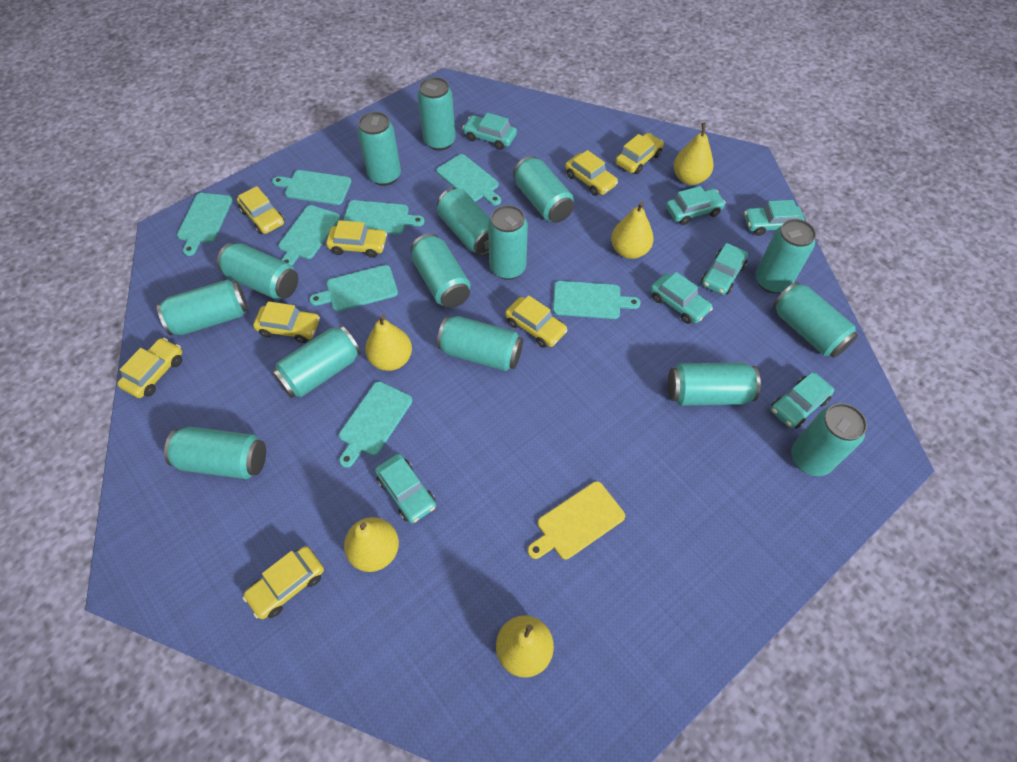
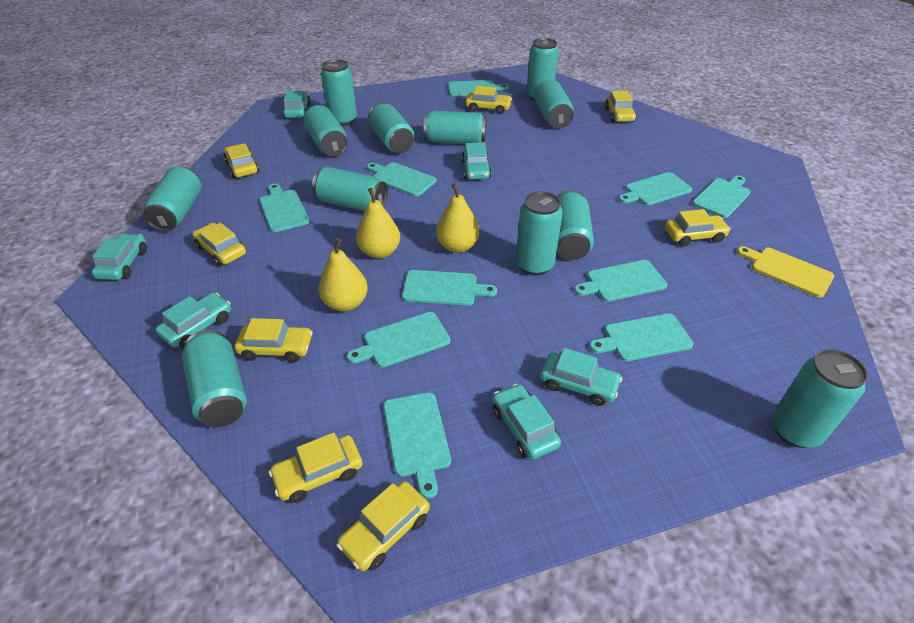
turquoise can: 15 -> 12
turquoise car: 7 -> 6
turquoise cutting board: 8 -> 10
yellow pear: 5 -> 3

